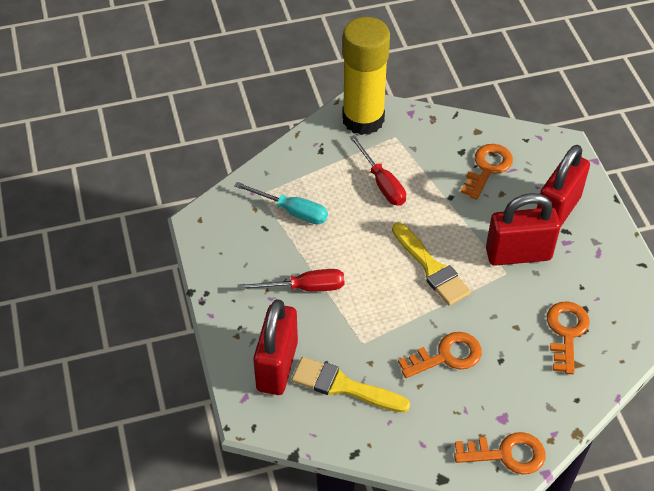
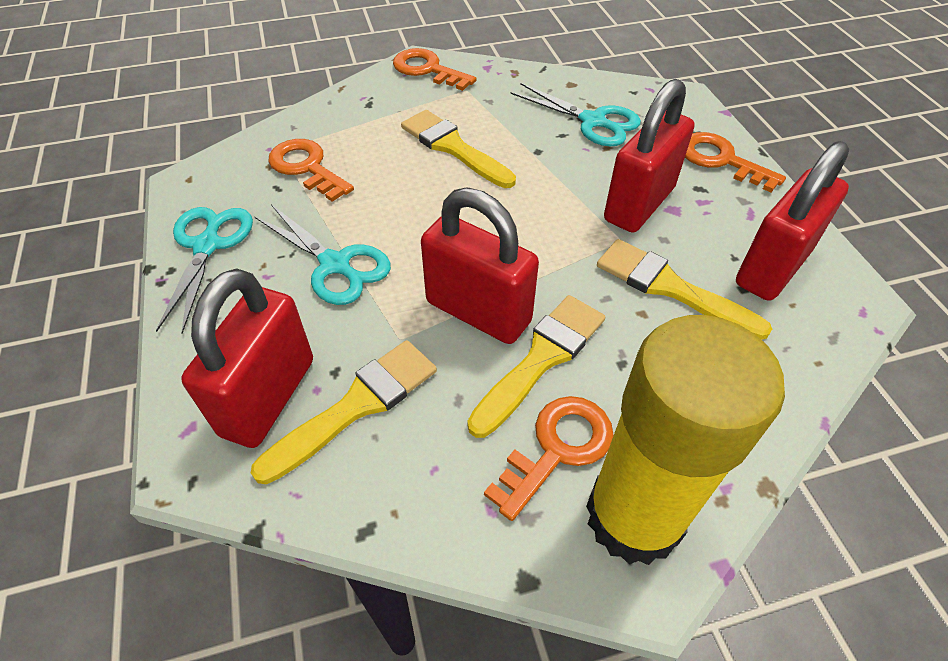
red padlock: 3 -> 4
red screwdriver: 2 -> 0
turquoise scissors: 0 -> 3
turquoise screwdriver: 1 -> 0
yellow brush: 2 -> 4

